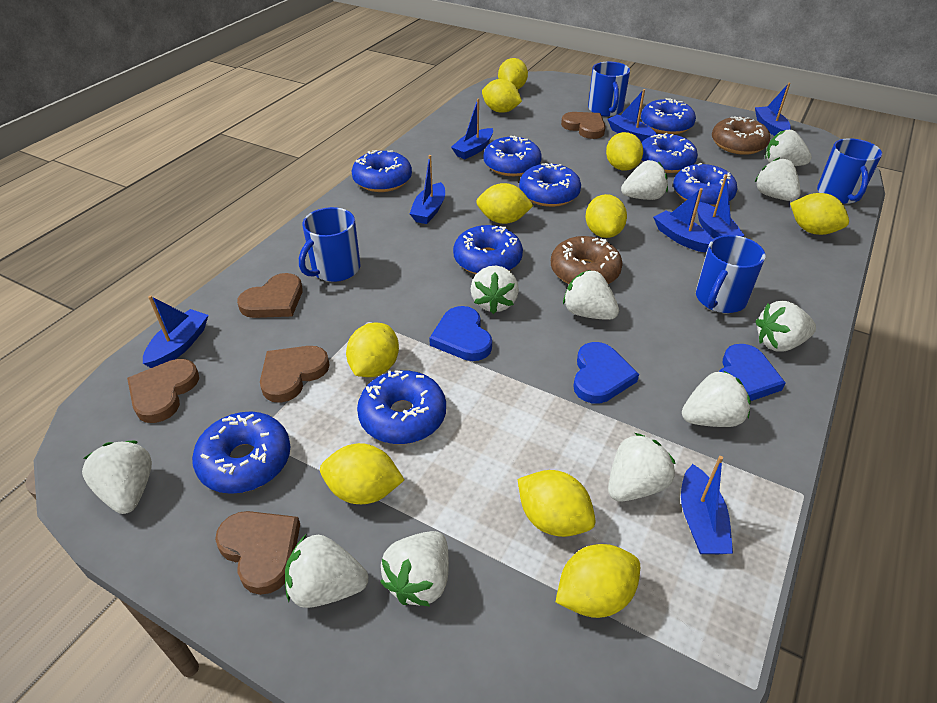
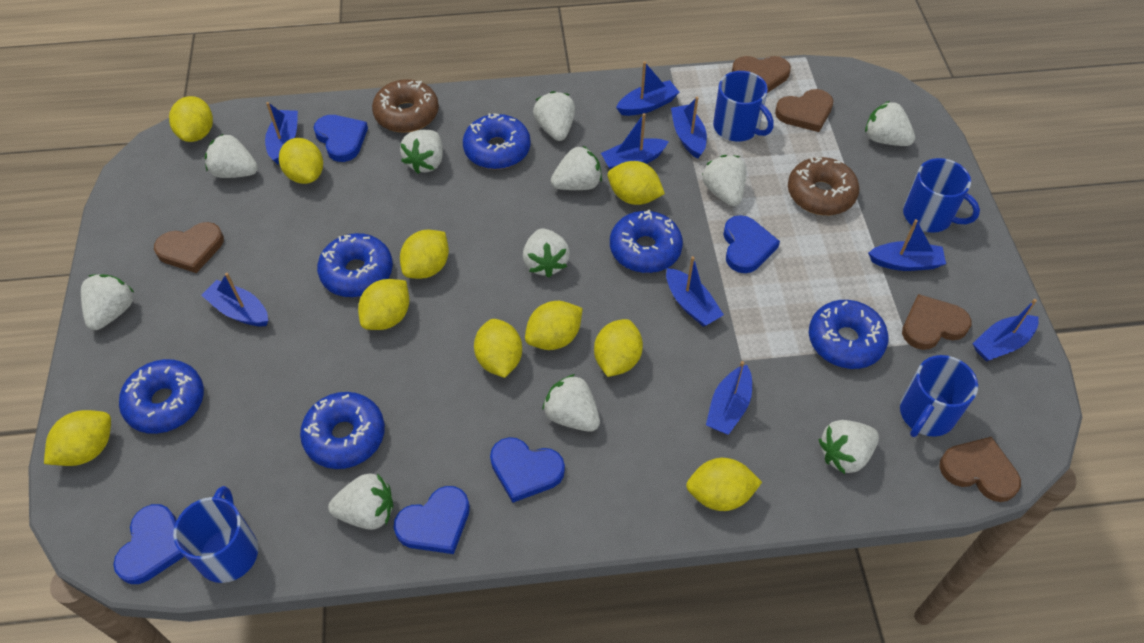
blue boat: 8 -> 9
blue donut: 9 -> 6
blue heart: 3 -> 5

